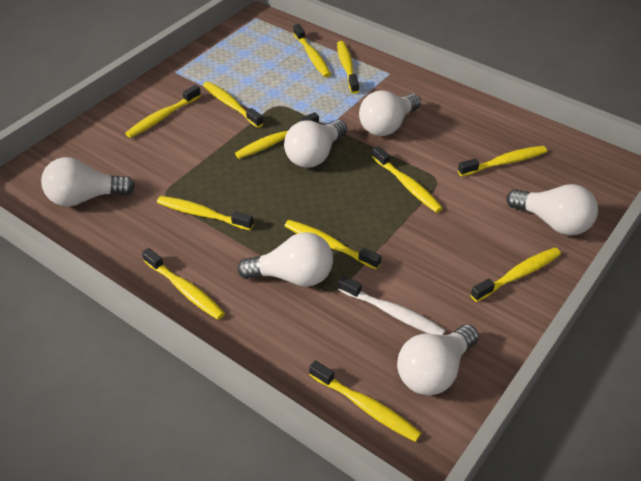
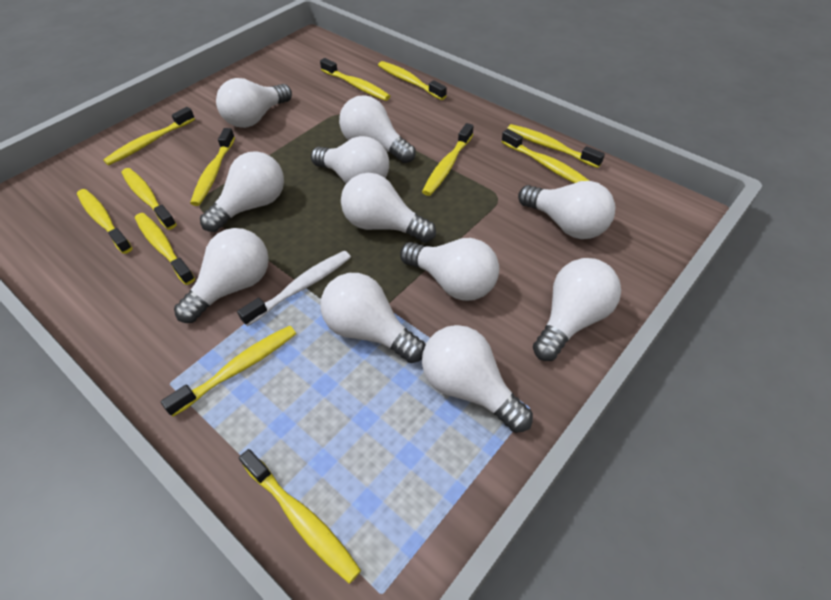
white light bulb: 6 -> 11

